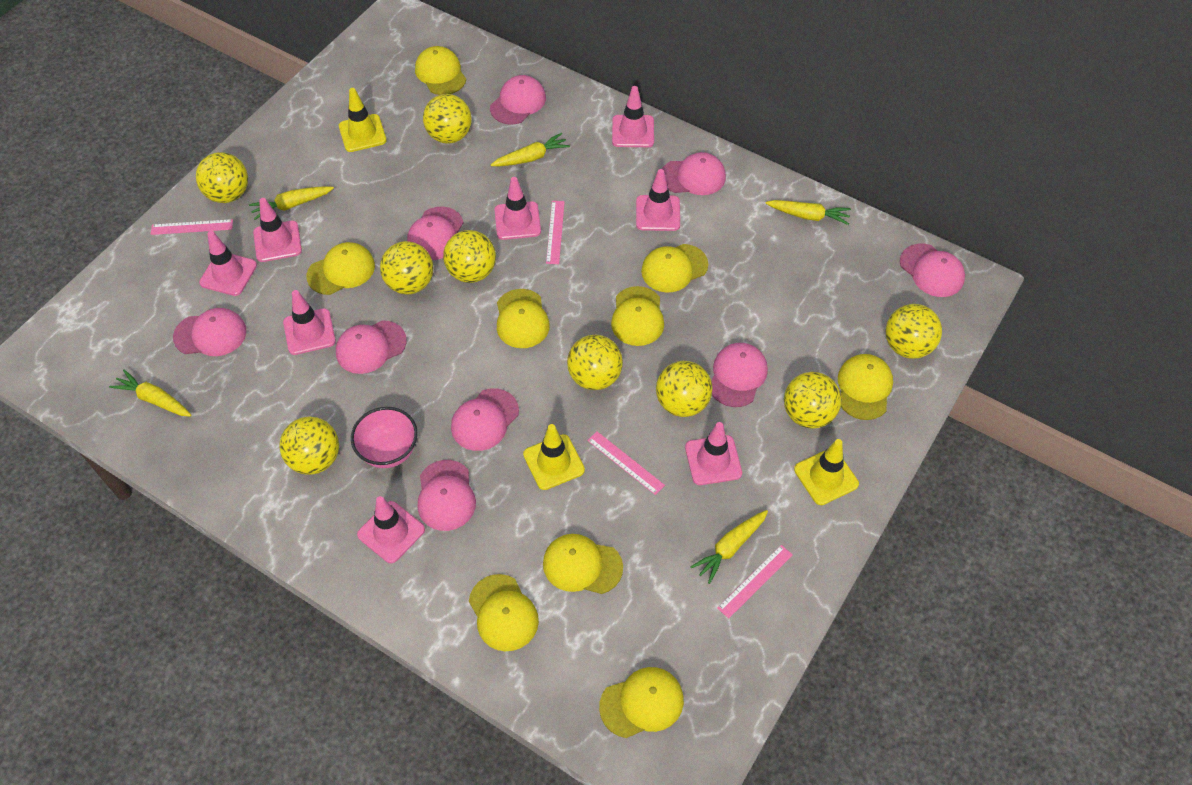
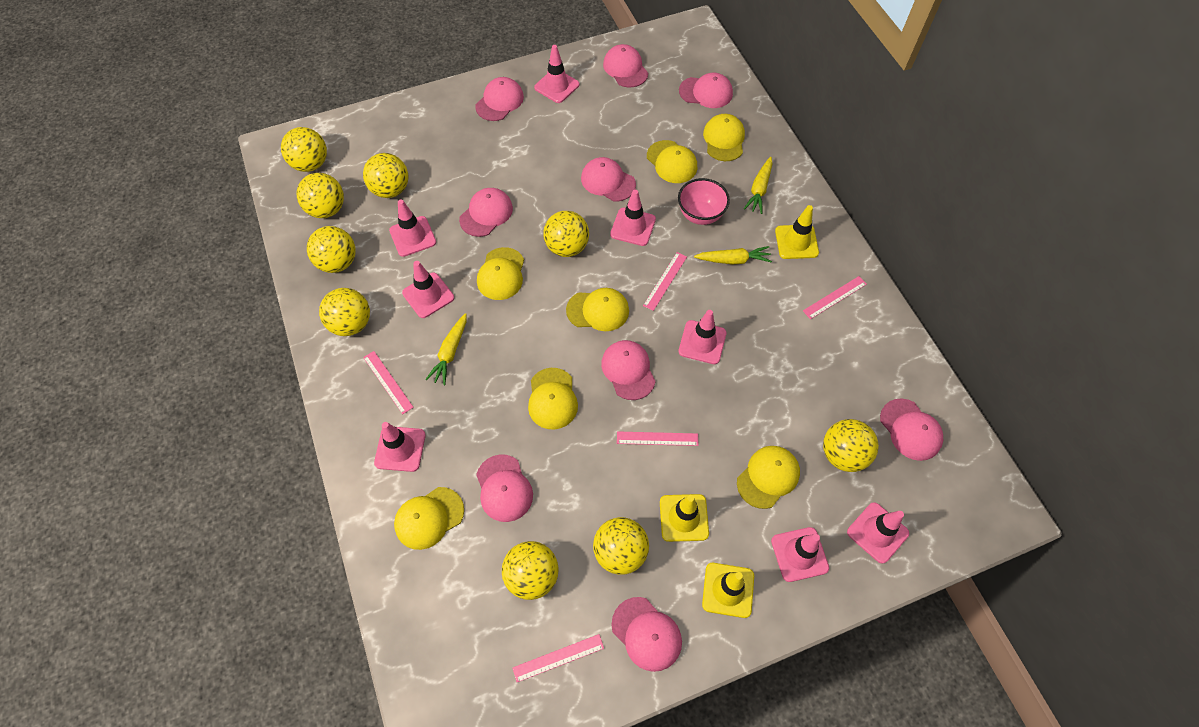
pink ruler: 4 -> 5
yellow cap: 9 -> 7
yellow carrot: 5 -> 3

